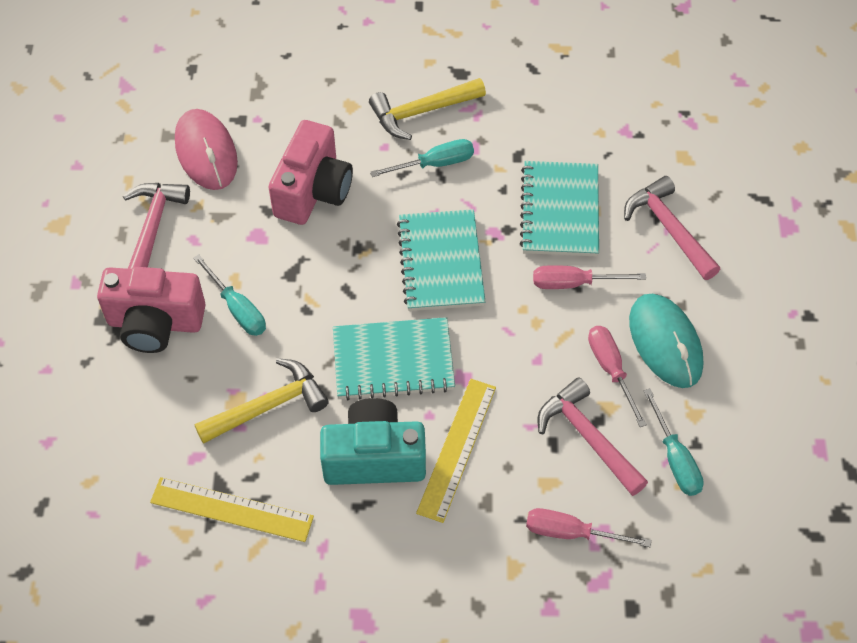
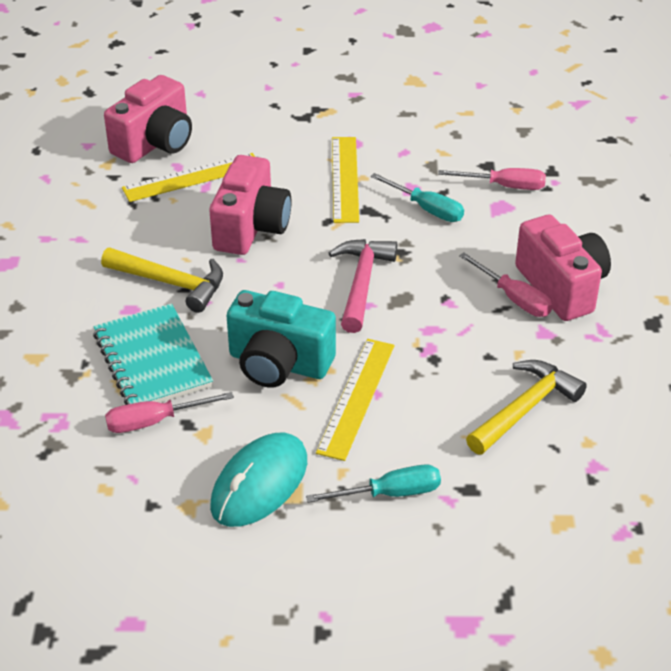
pink camera: 2 -> 3
pink hammer: 3 -> 1
pink mouse: 1 -> 0
turquoise notebook: 3 -> 1
turquoise screwdriver: 3 -> 2
yellow ruler: 2 -> 3

